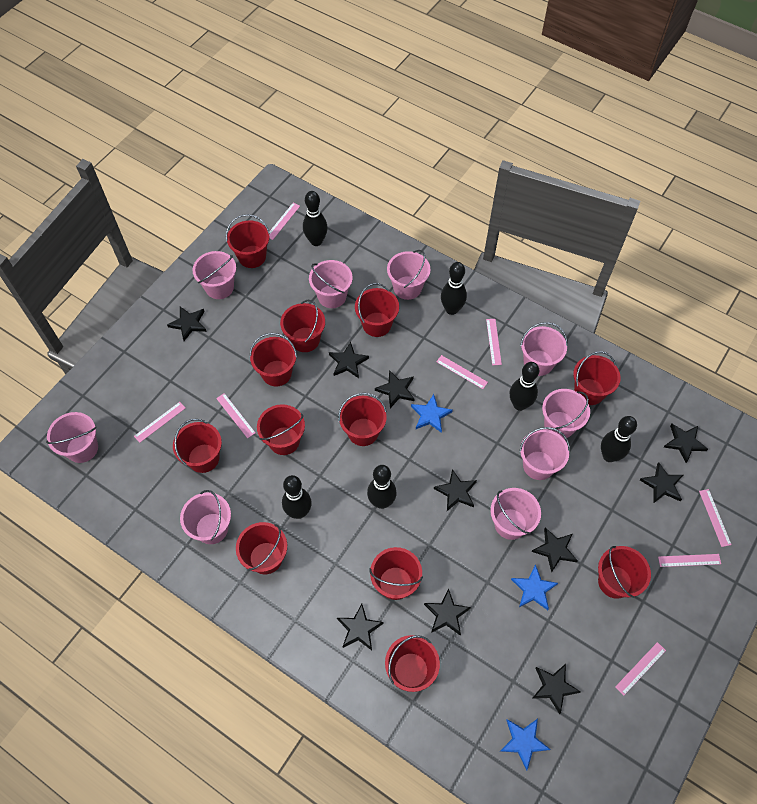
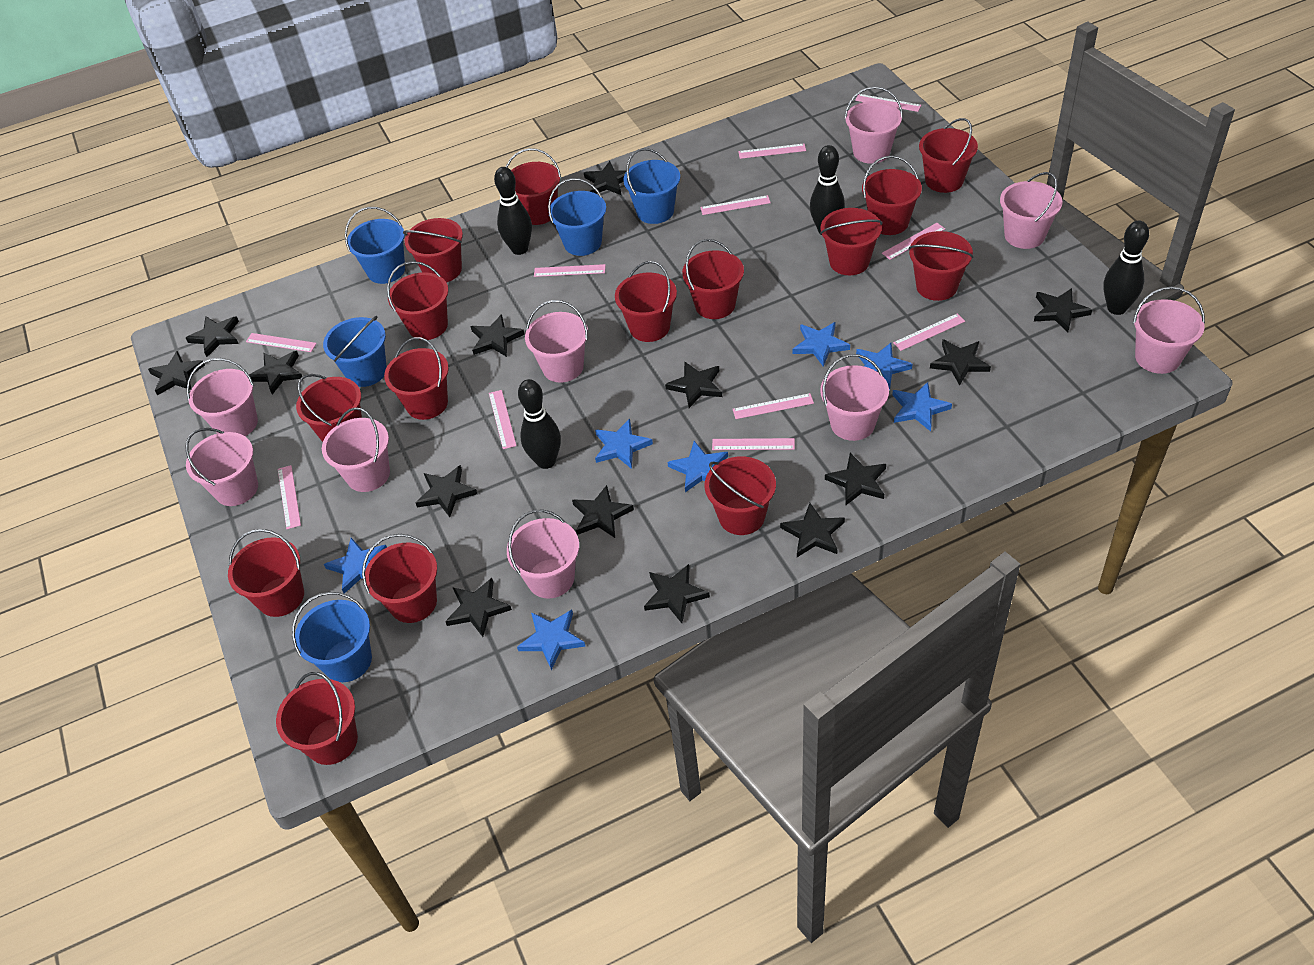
black bowling pin: 6 -> 4
black star: 10 -> 14
blue bucket: 0 -> 5
blue star: 3 -> 7
pink ruler: 8 -> 11
red bucket: 12 -> 15

